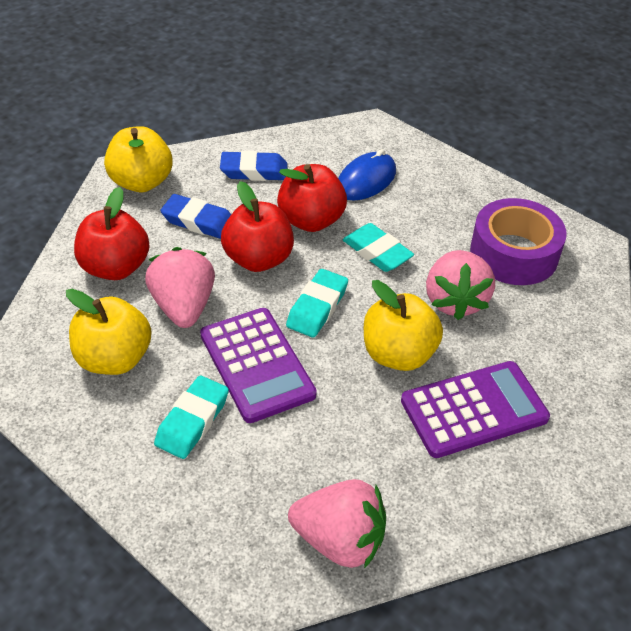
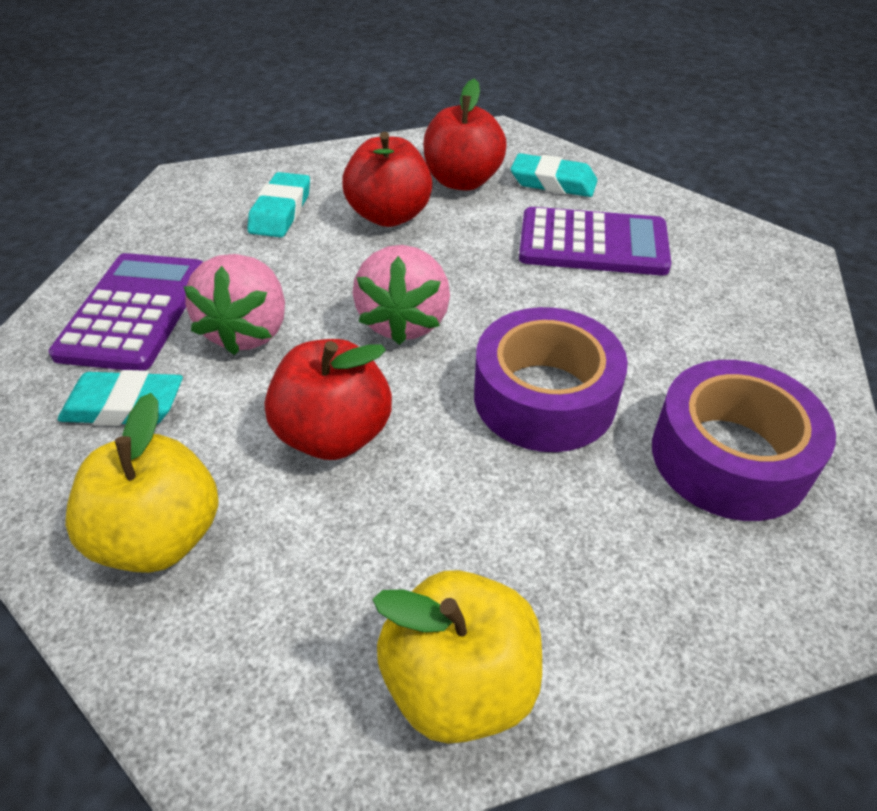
blue eraser: 2 -> 0
blue mouse: 1 -> 0
pink strawberry: 3 -> 2
purple tape: 1 -> 2
yellow apple: 3 -> 2

